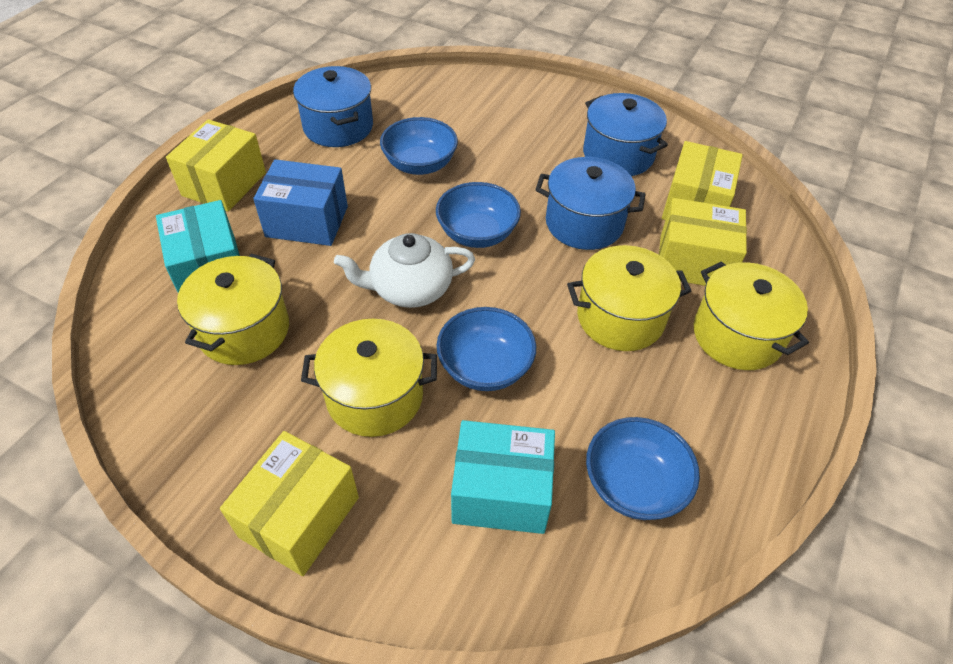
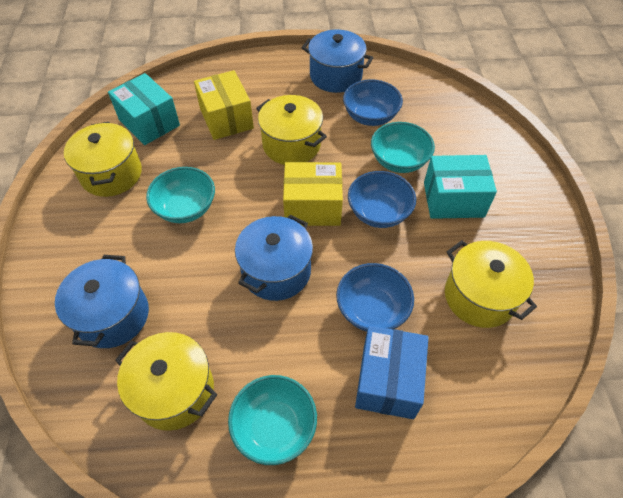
blue bowl: 4 -> 3
turquoise bowl: 0 -> 3
white teapot: 1 -> 0
yellow box: 4 -> 2

